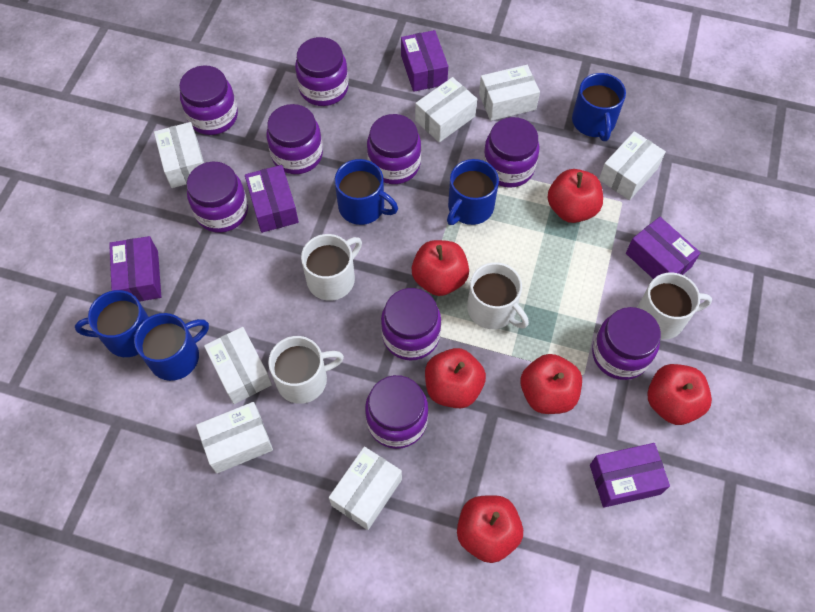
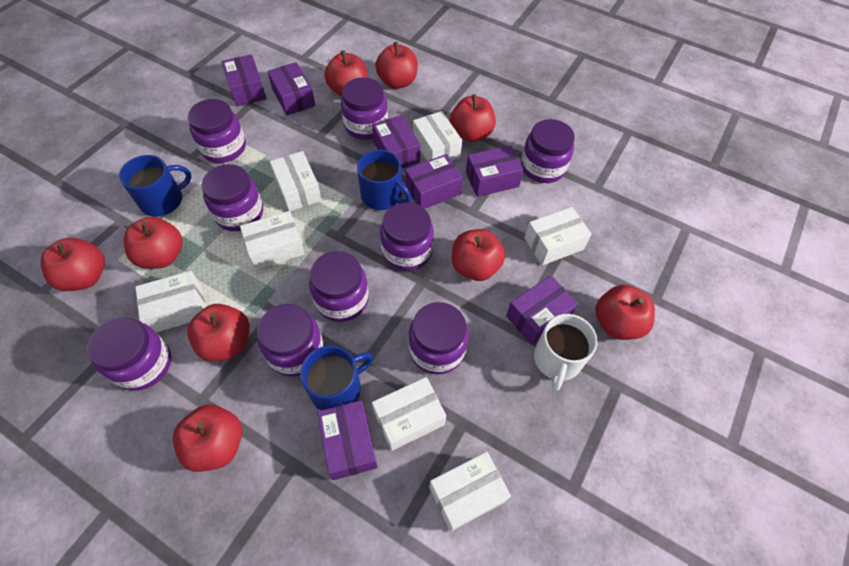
blue mug: 5 -> 3
purple box: 5 -> 7
red apple: 6 -> 9
white mug: 4 -> 1

